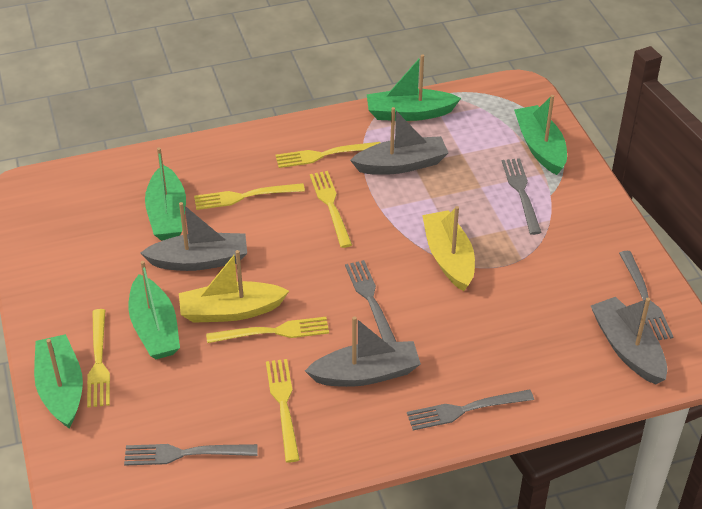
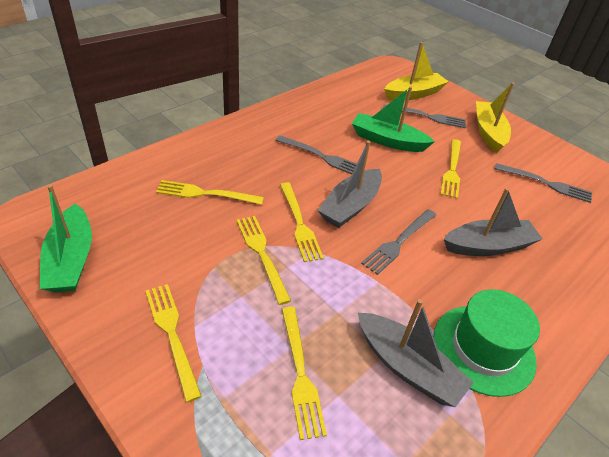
green boat: 5 -> 2
green hat: 0 -> 1
grey boat: 4 -> 3
grey fork: 5 -> 4

